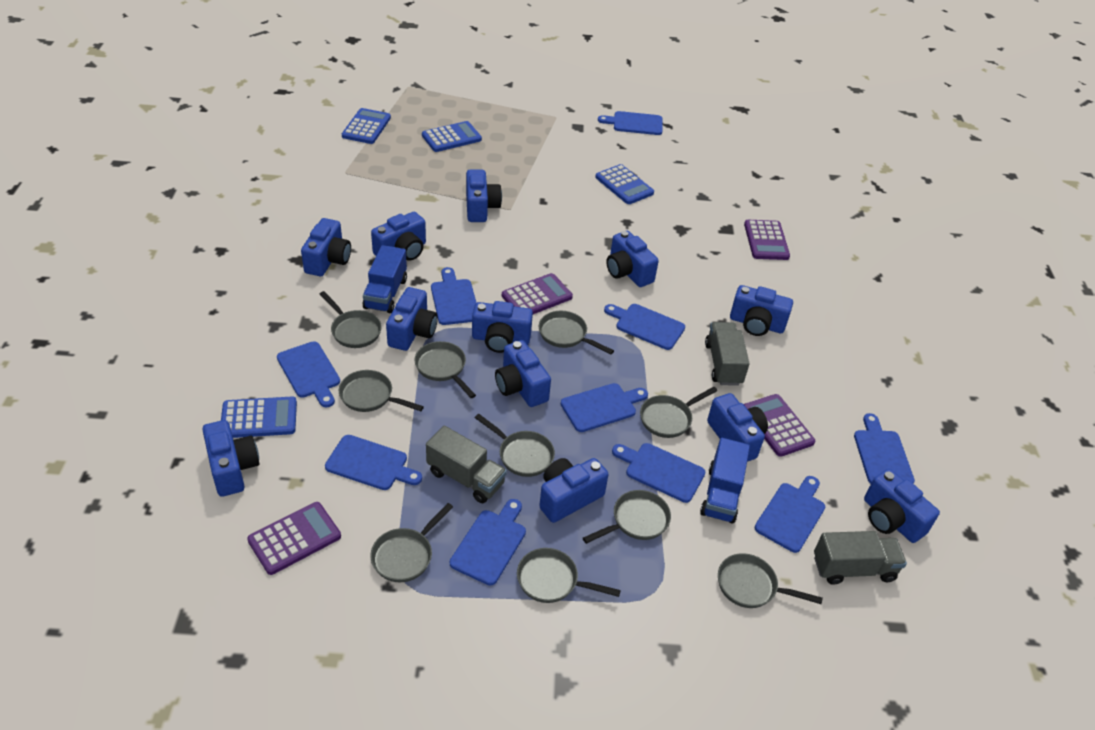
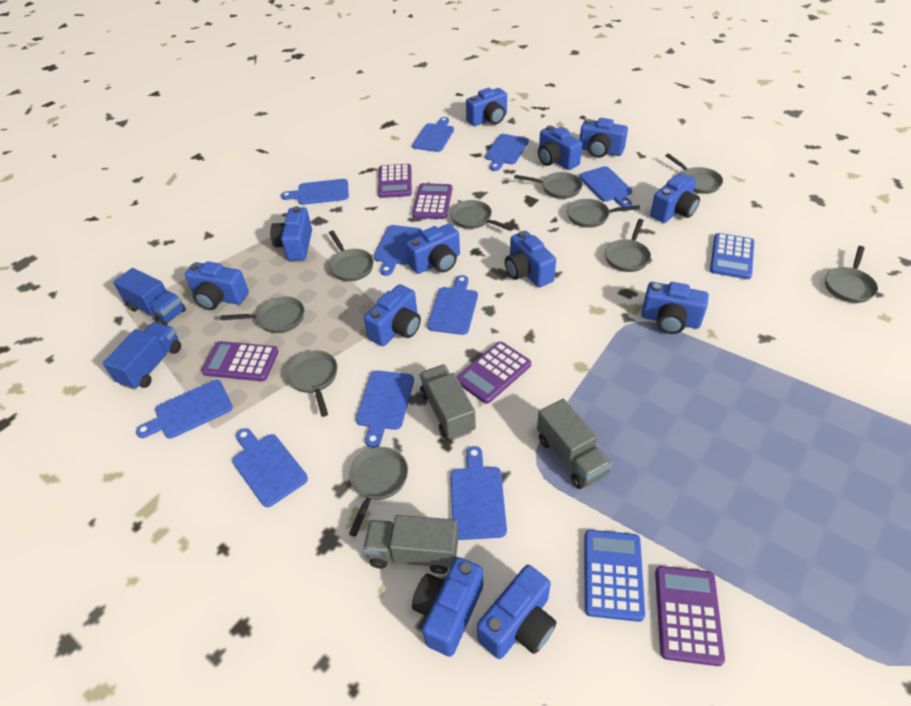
blue calculator: 4 -> 2
purple calculator: 4 -> 5

